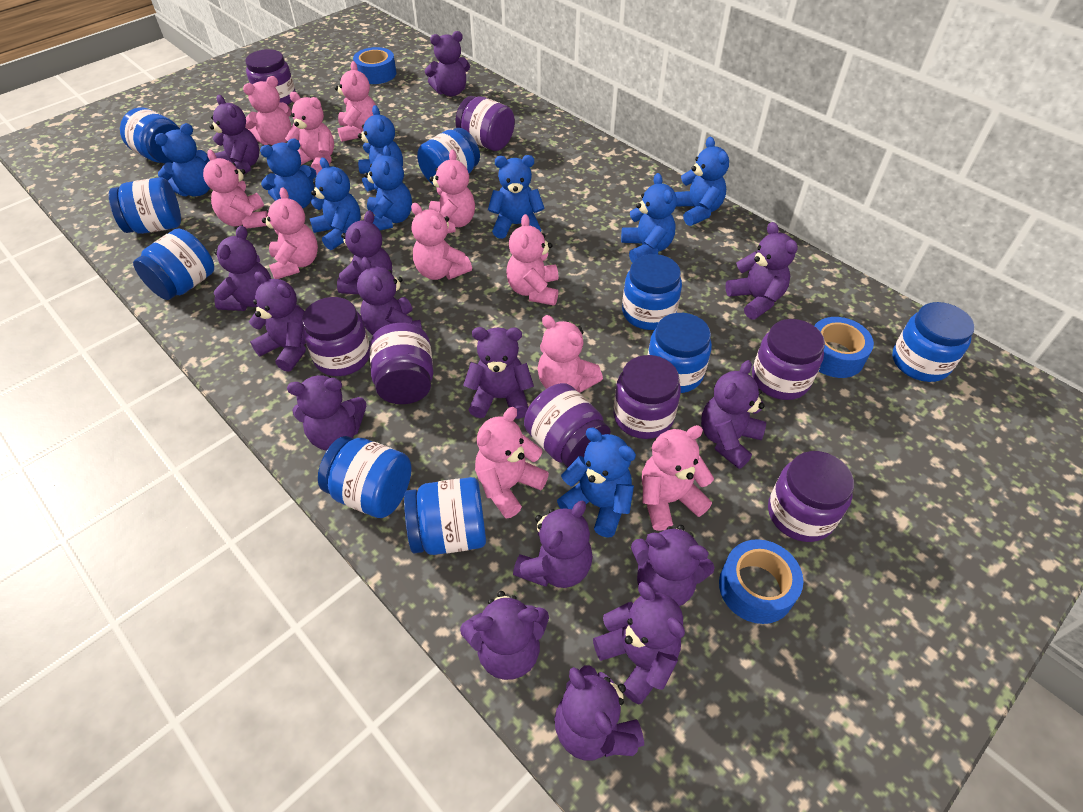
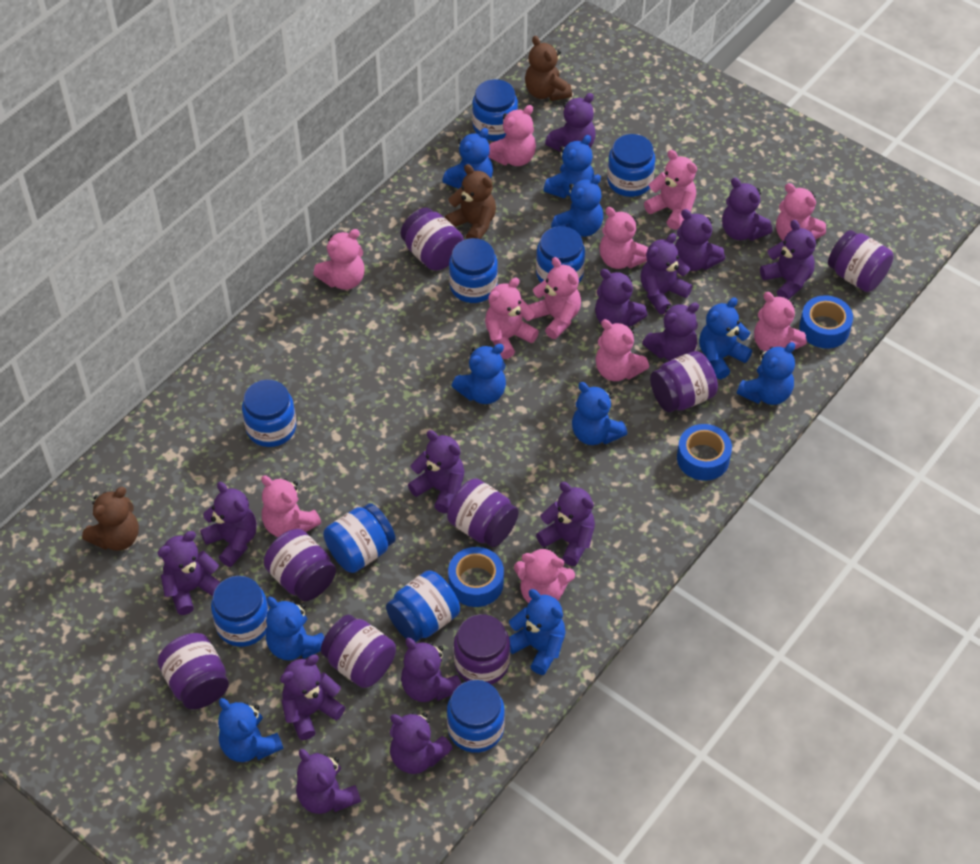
blue teddy bear: 9 -> 10
brown teddy bear: 0 -> 3

